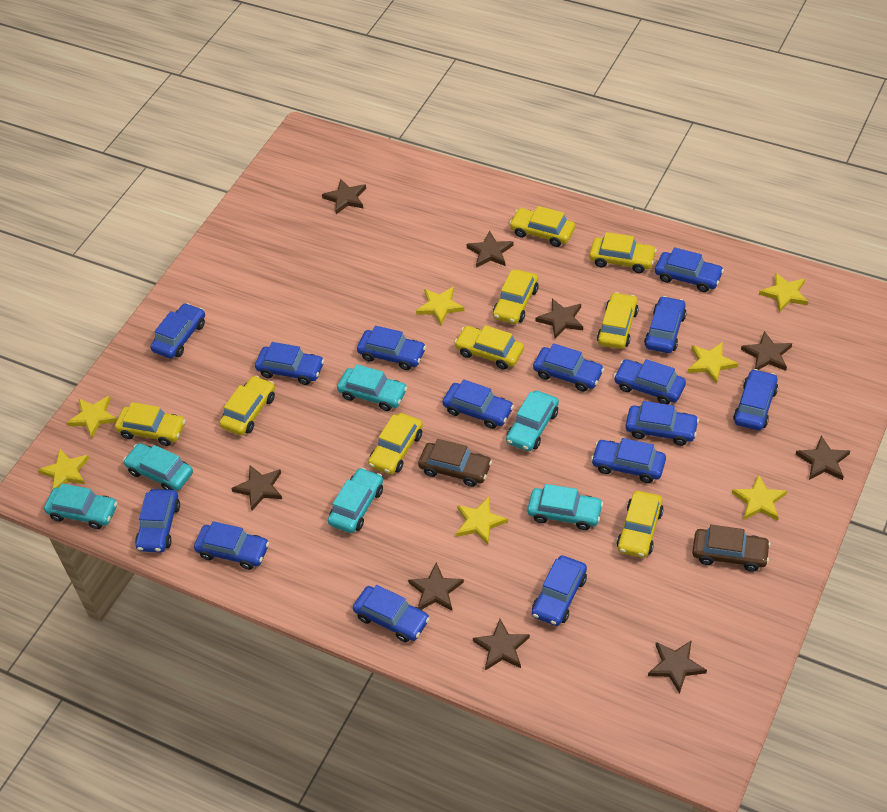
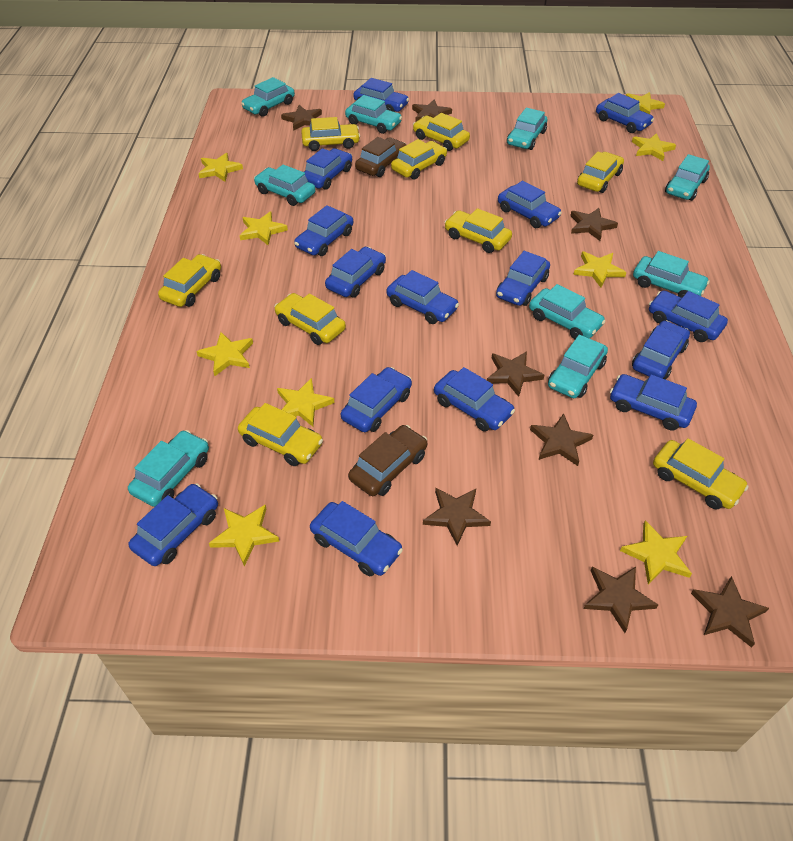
brown star: 9 -> 8
turquoise car: 6 -> 9
yellow star: 7 -> 9

